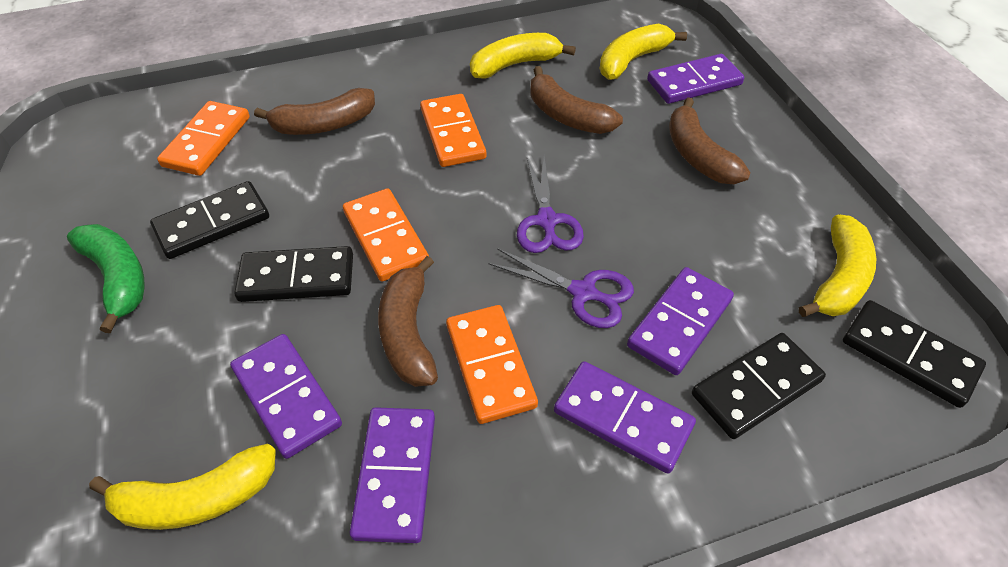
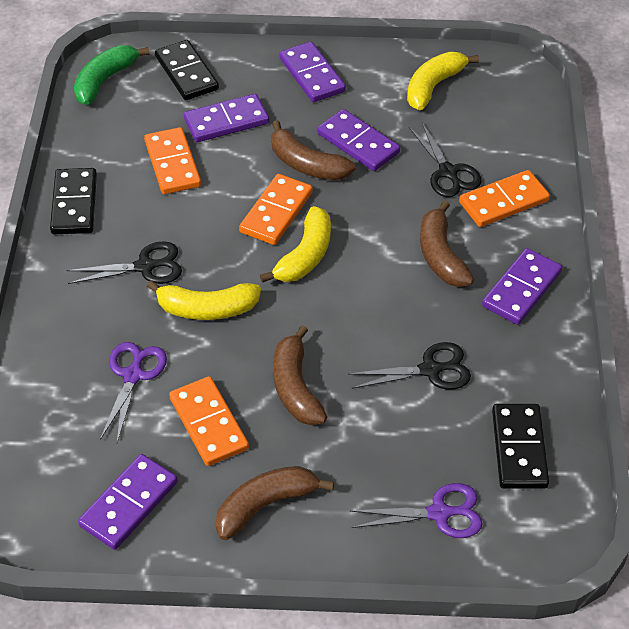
black domino: 4 -> 3
black scissors: 0 -> 3
yellow banana: 4 -> 3

